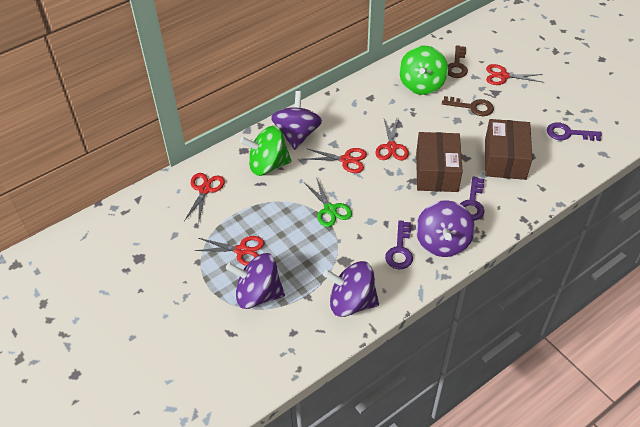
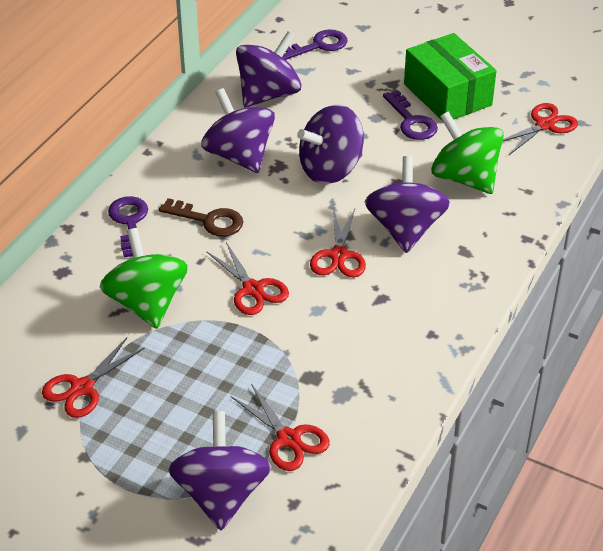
brown box: 2 -> 0
brown key: 2 -> 1
green box: 0 -> 1
green scissors: 1 -> 0
purple spinning top: 4 -> 5

